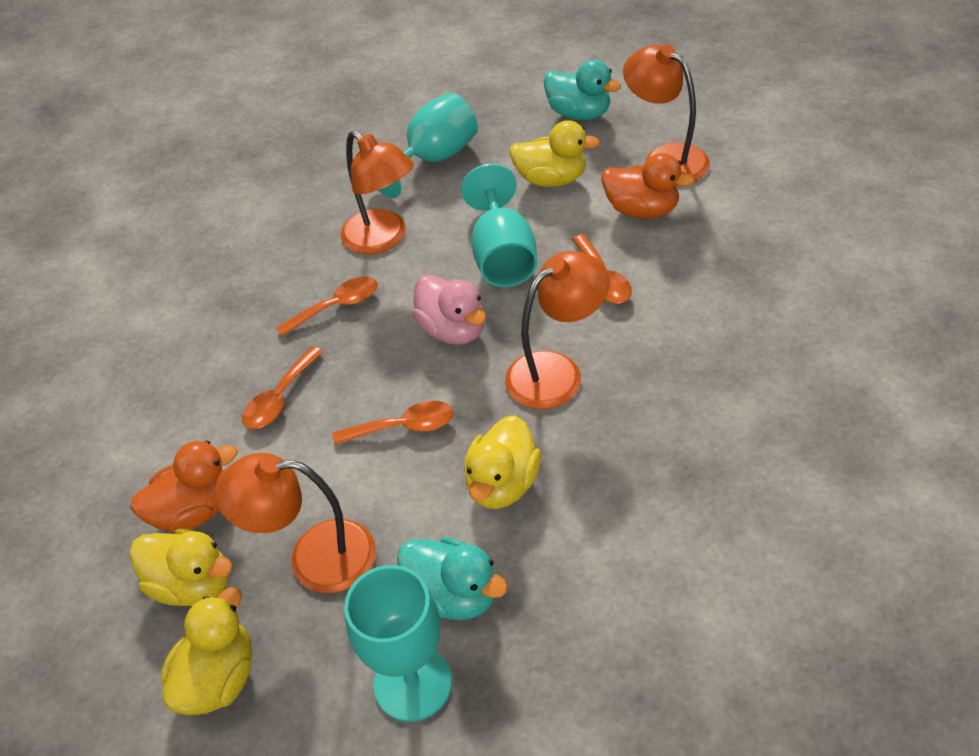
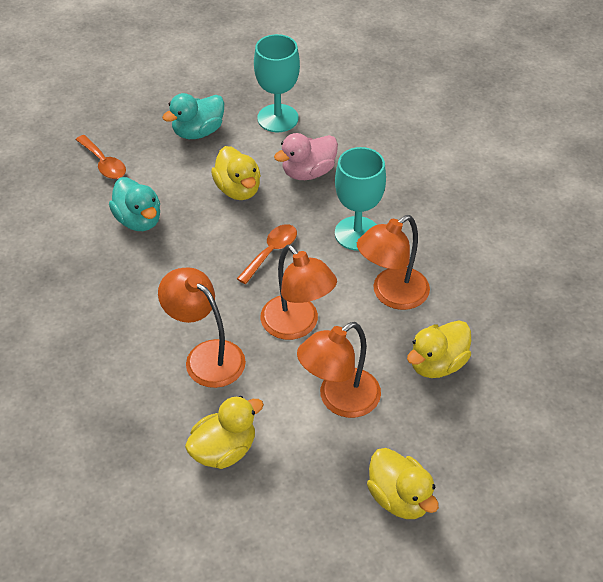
orange duck: 2 -> 0
orange spoon: 4 -> 2
turquoise goblet: 3 -> 2

